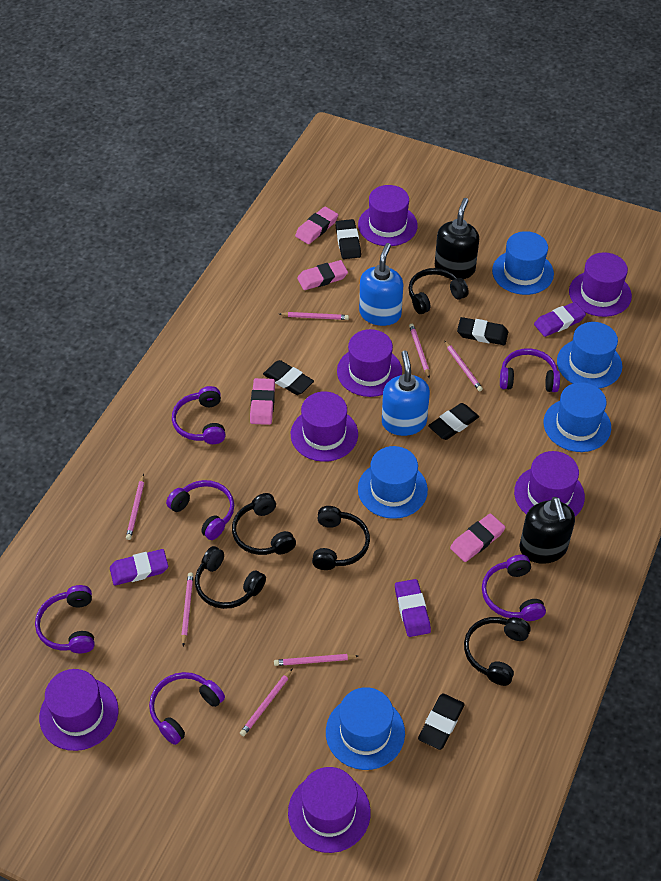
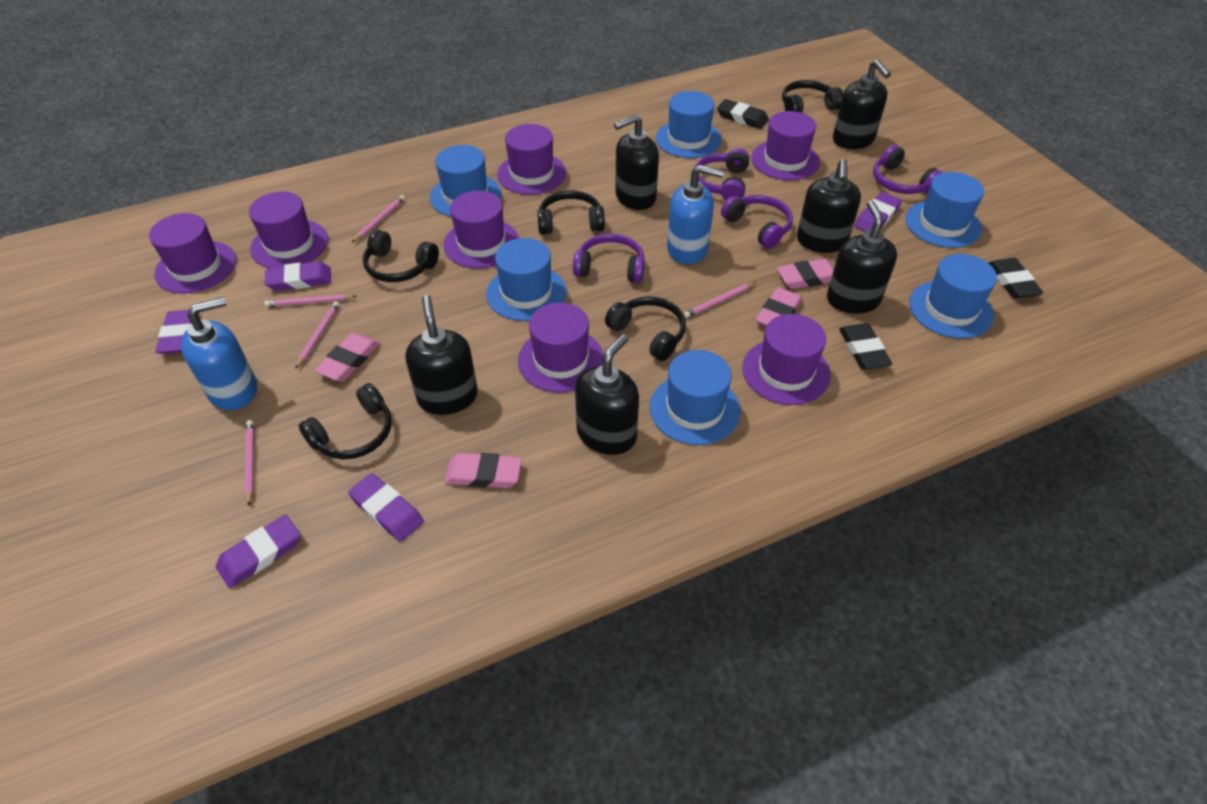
black eraser: 5 -> 3
black soap dispenser: 2 -> 6
blue hat: 5 -> 6
pink pencil: 7 -> 5
purple eraser: 3 -> 5
purple headphones: 6 -> 4

